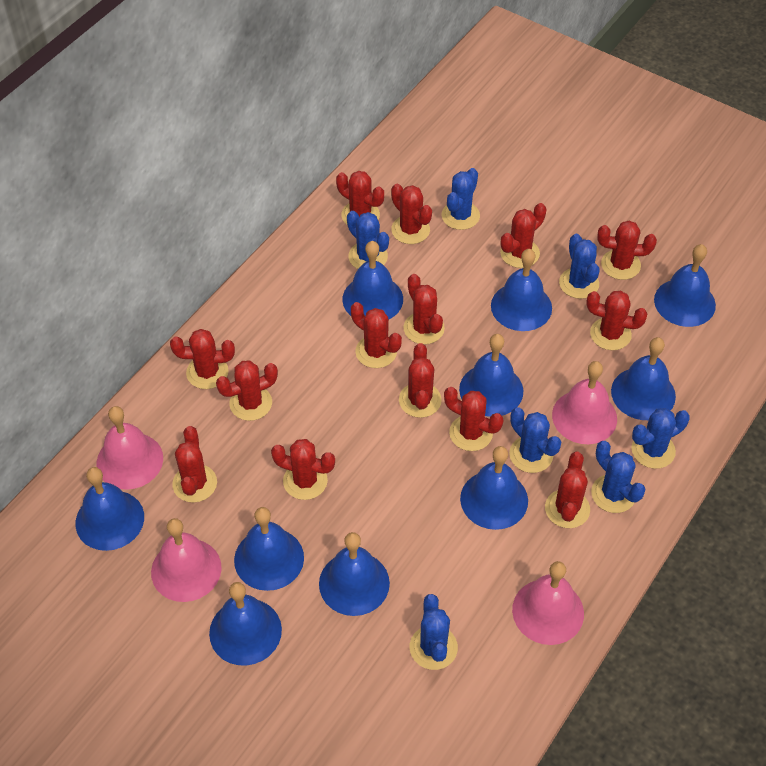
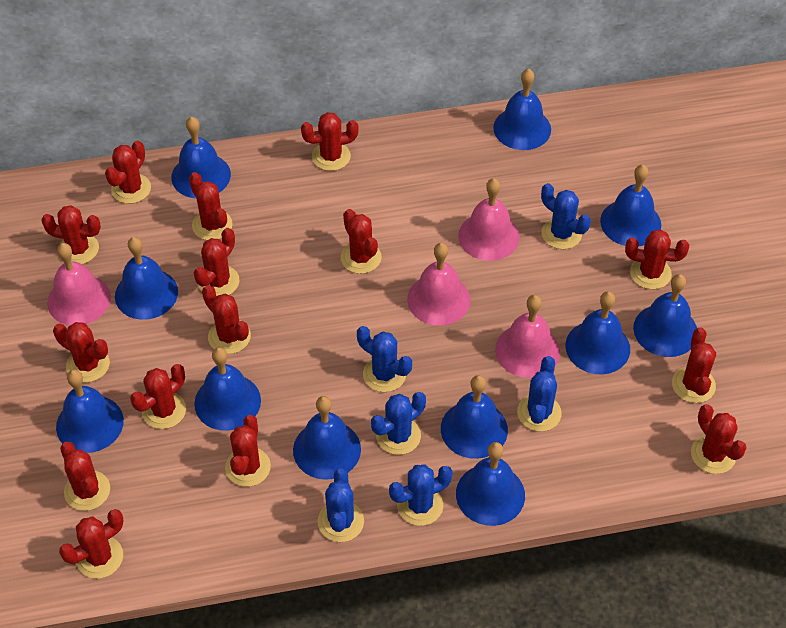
blue bell: 10 -> 11
blue cactus: 7 -> 6
red cactus: 14 -> 15

